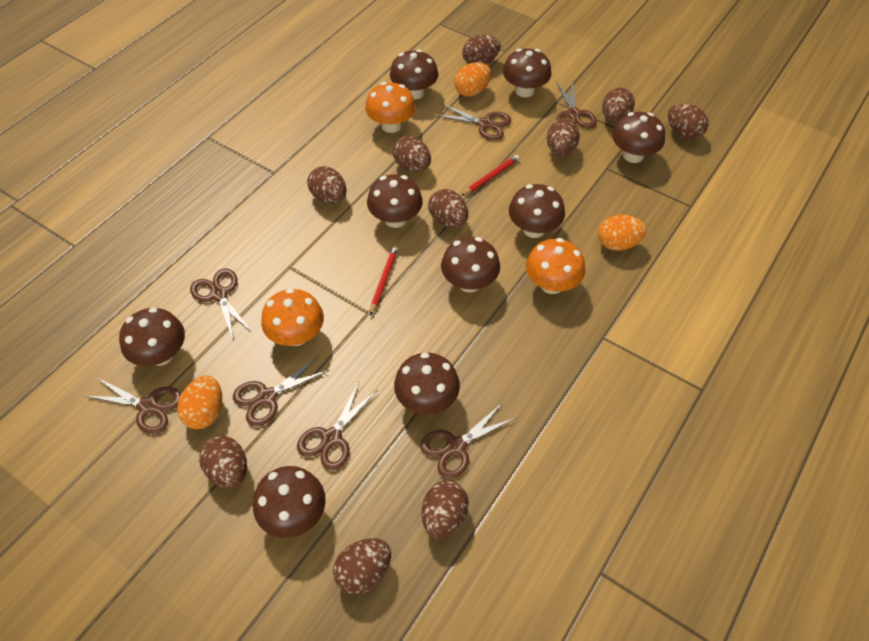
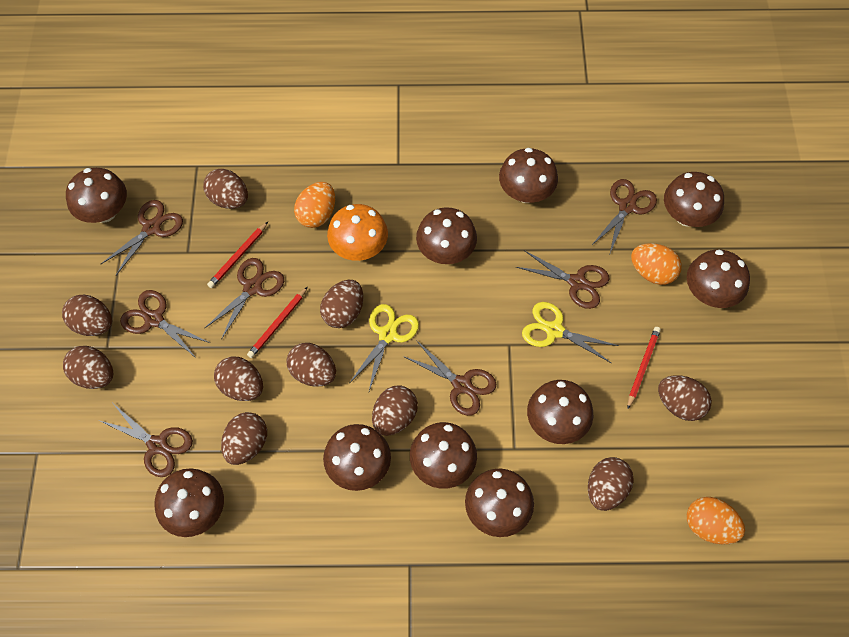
brown mushroom: 9 -> 10
orange mushroom: 3 -> 1
red pencil: 2 -> 3
yellow scissors: 0 -> 2

